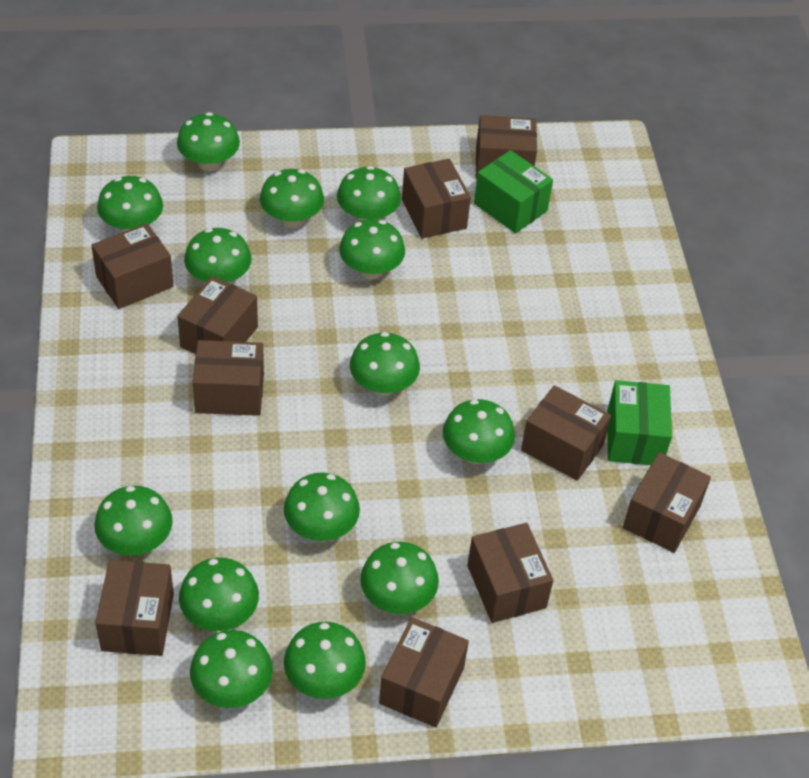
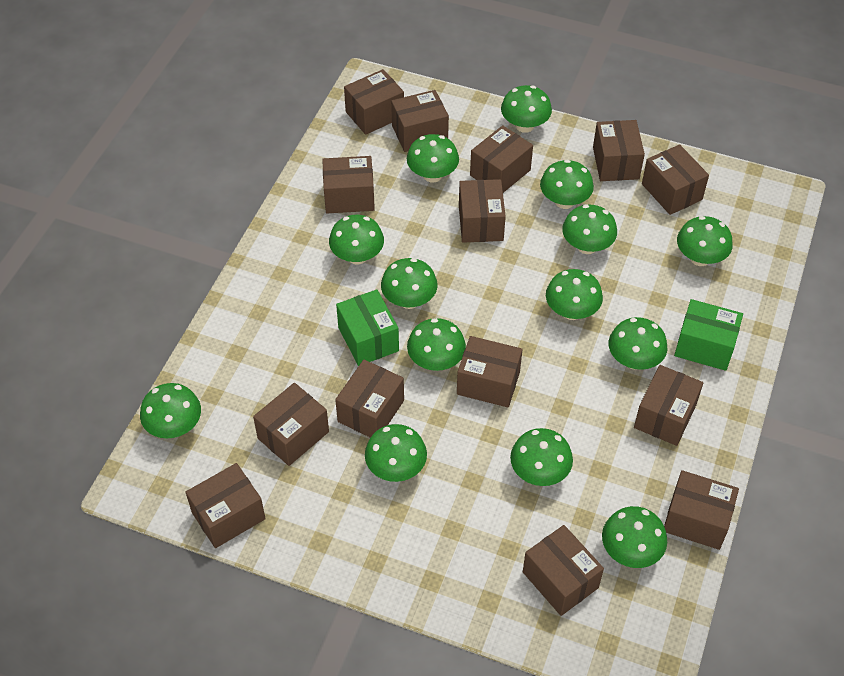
brown box: 10 -> 14

